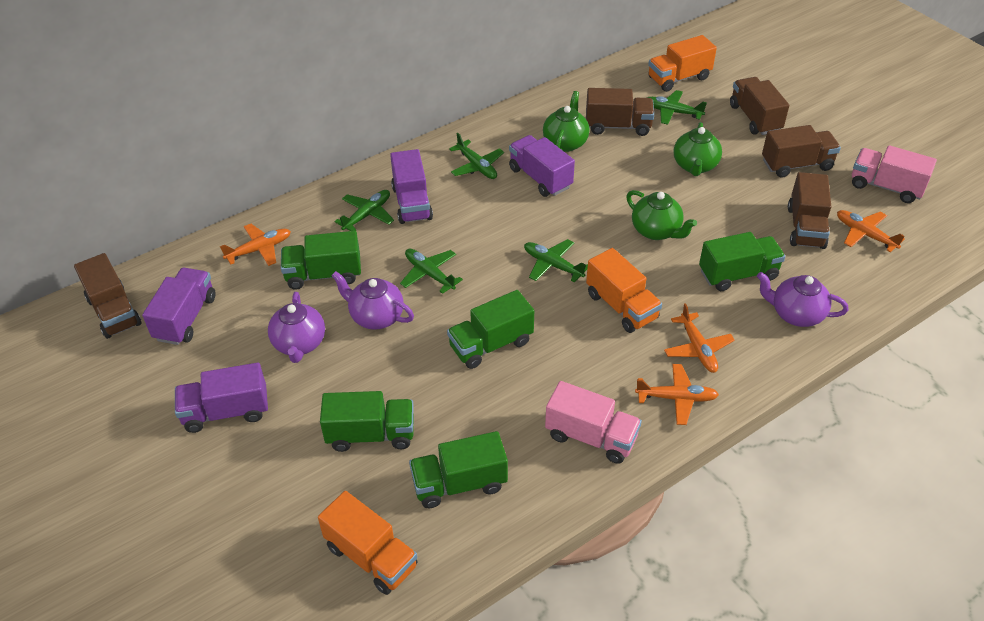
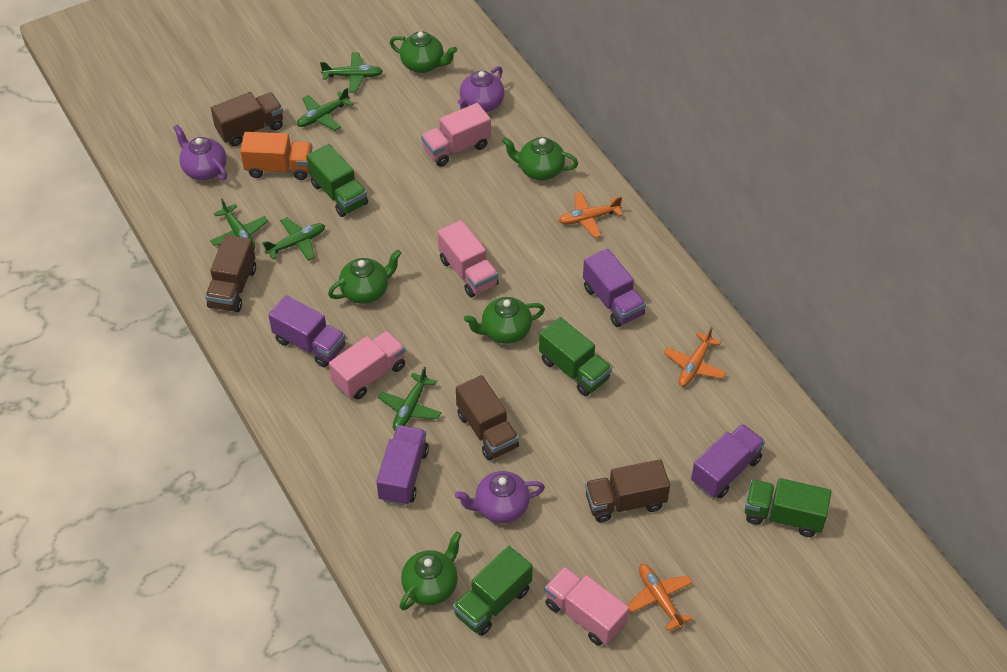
brown truck: 5 -> 4
green teapot: 3 -> 5
green truck: 5 -> 4
orange plane: 4 -> 3
orange truck: 3 -> 1
pink truck: 2 -> 4

